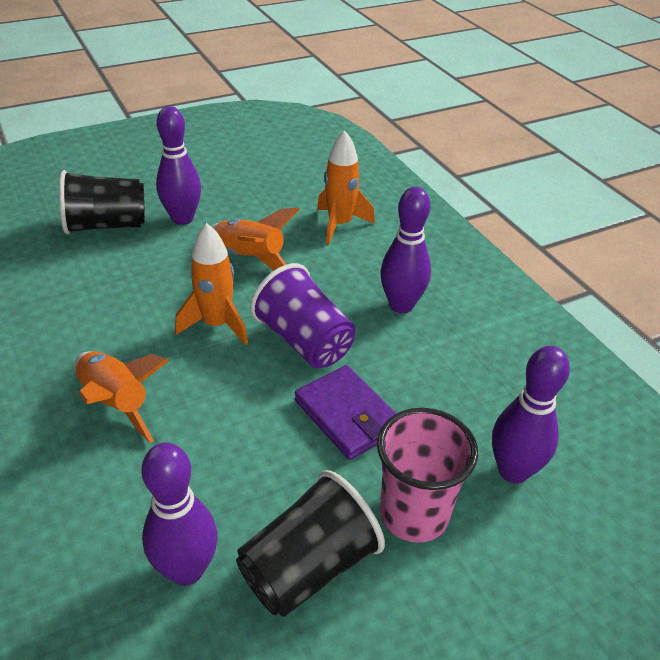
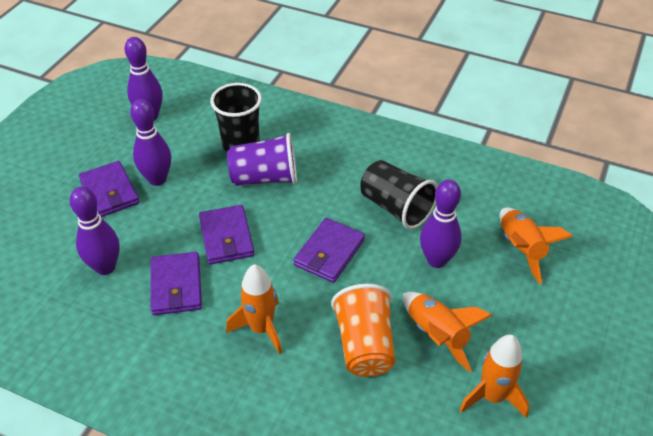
orange cup: 0 -> 1
pink cup: 1 -> 0
purple wallet: 1 -> 4

